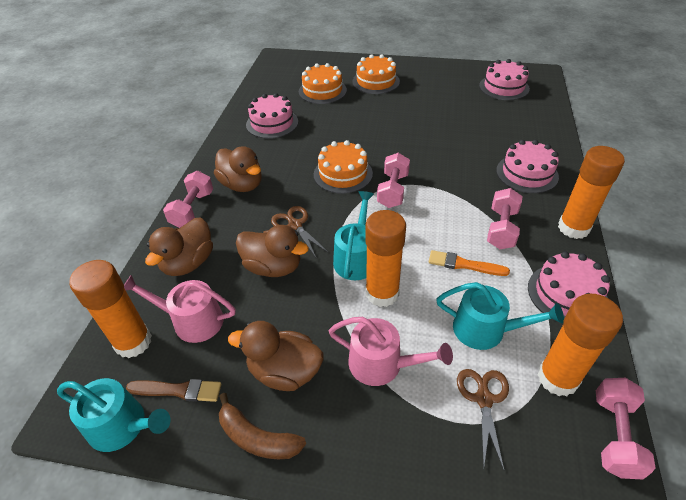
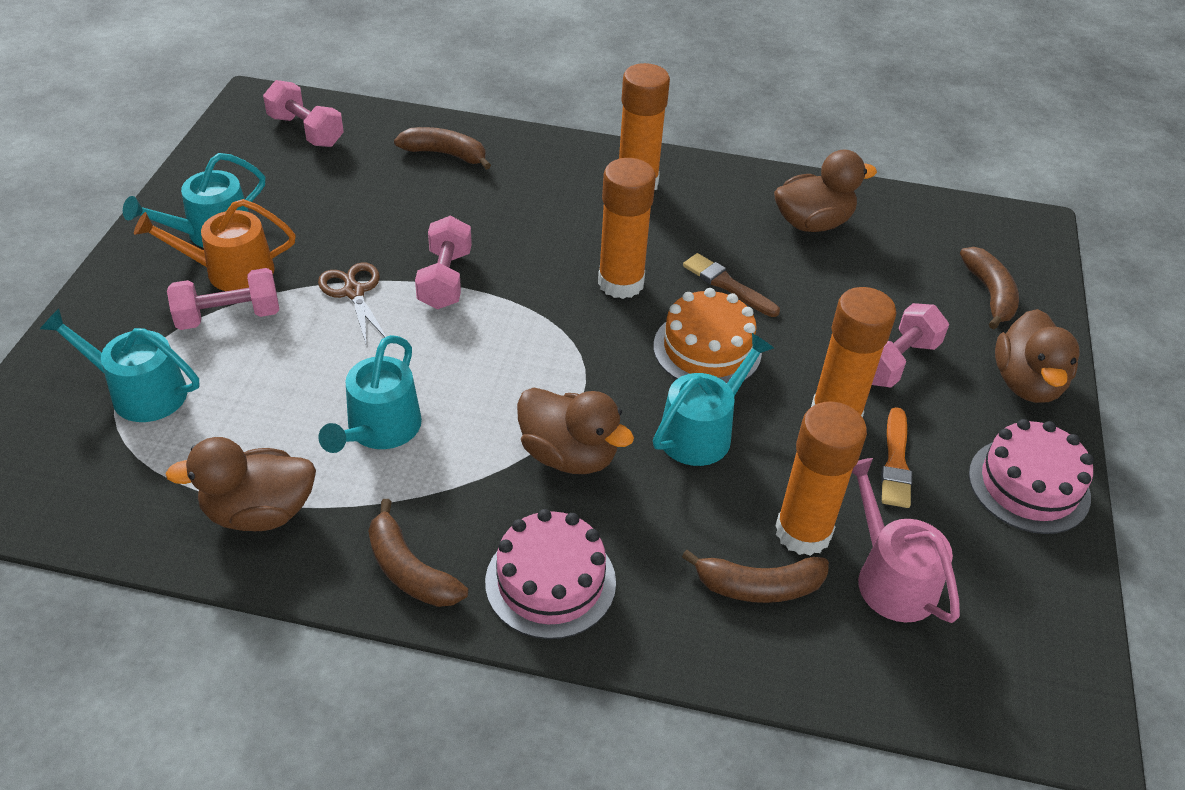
brown banana: 1 -> 4
brown scissors: 2 -> 1
orange cake: 3 -> 1
orange watering can: 0 -> 1
pink cake: 4 -> 2
pink watering can: 2 -> 1
turquoise watering can: 3 -> 4

